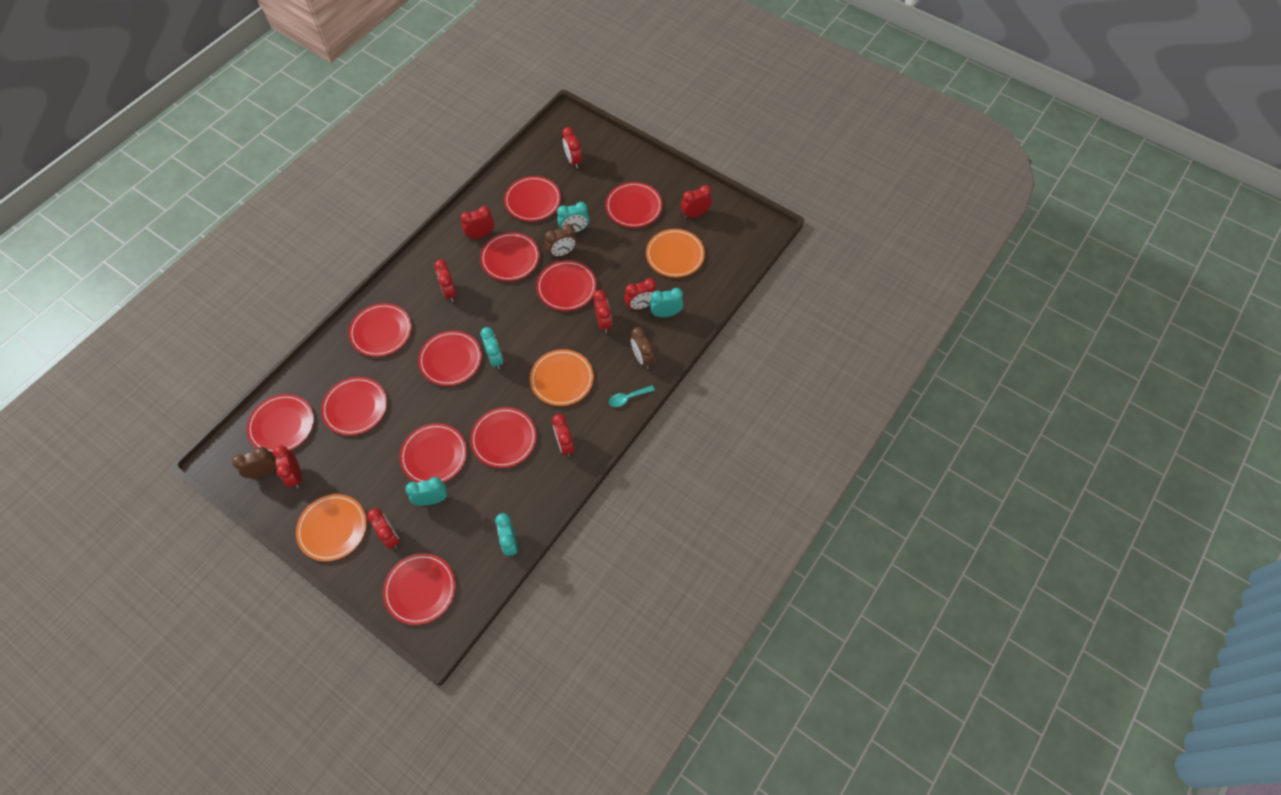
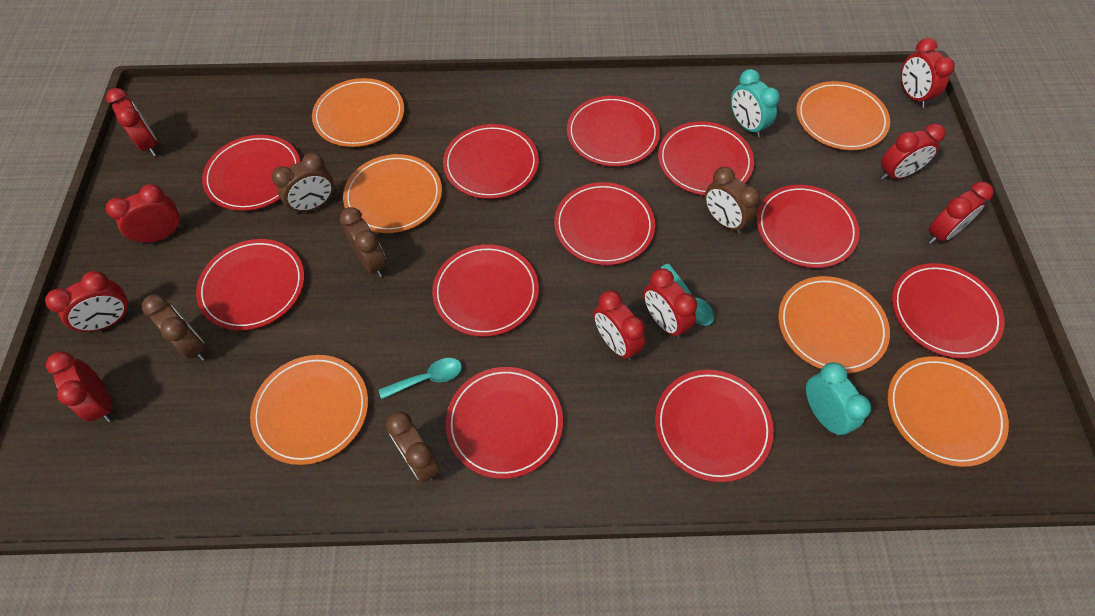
brown clock: 3 -> 5
orange plate: 3 -> 6
turquoise clock: 5 -> 2
turquoise spoon: 1 -> 2

